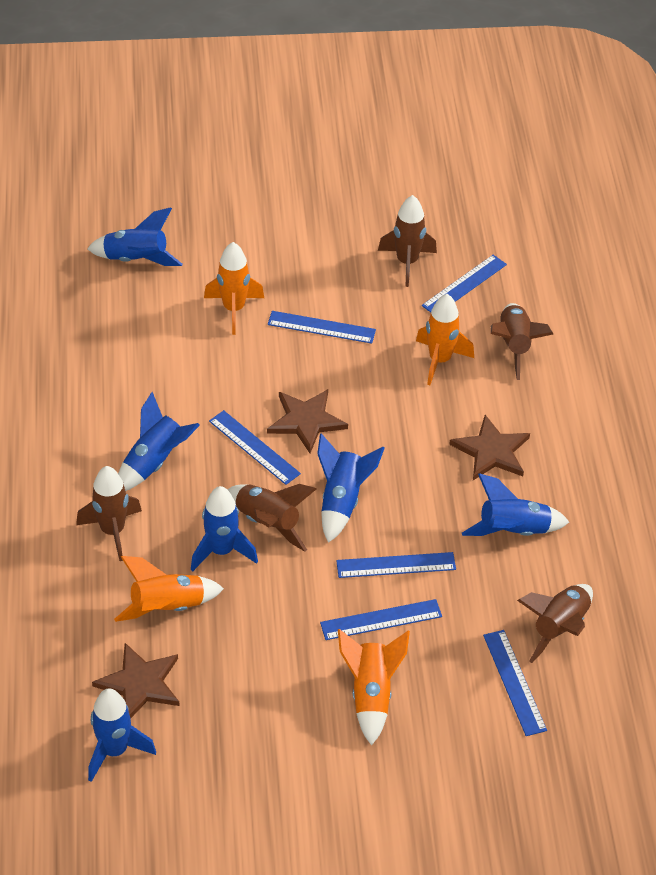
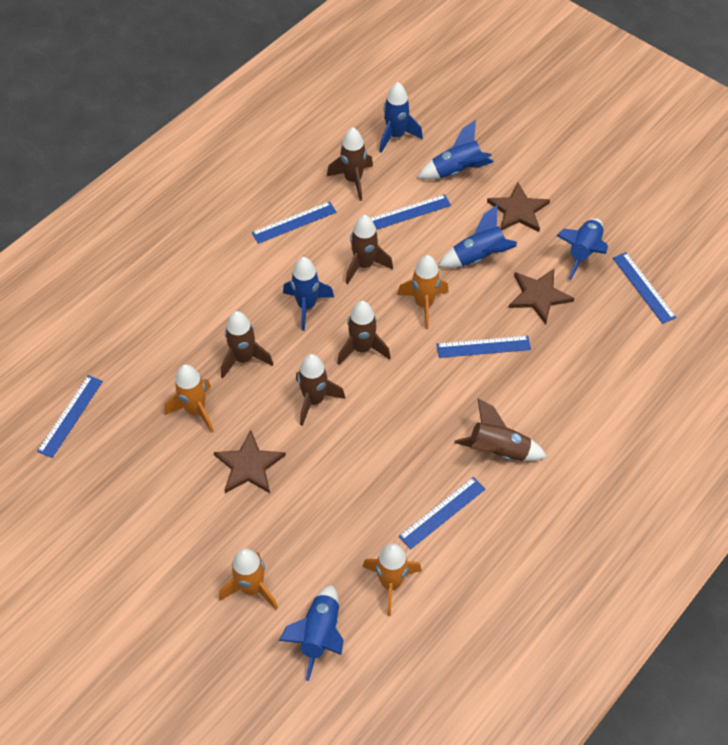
brown rocket: 5 -> 6

